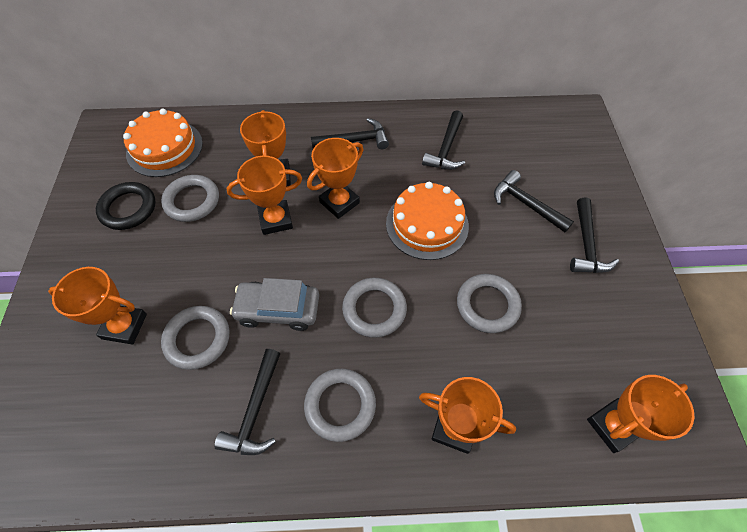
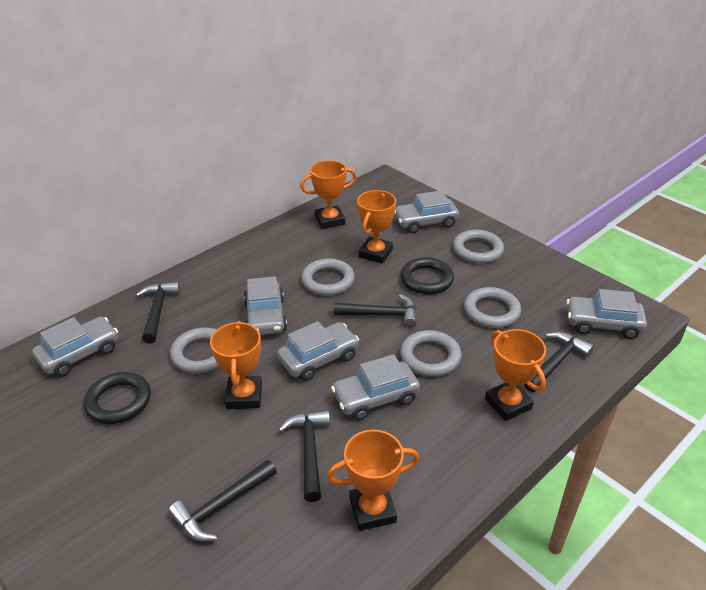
black ring: 1 -> 2
grey car: 1 -> 6
orange cake: 2 -> 0
orange trophy: 6 -> 5

